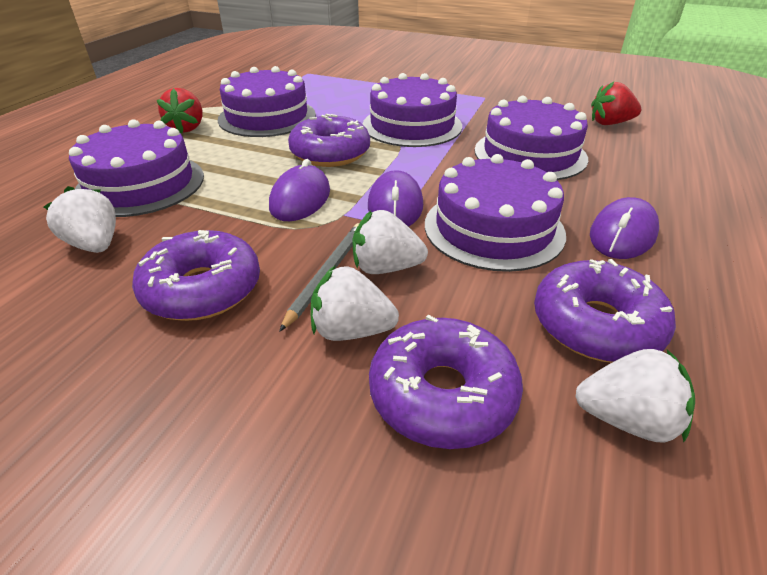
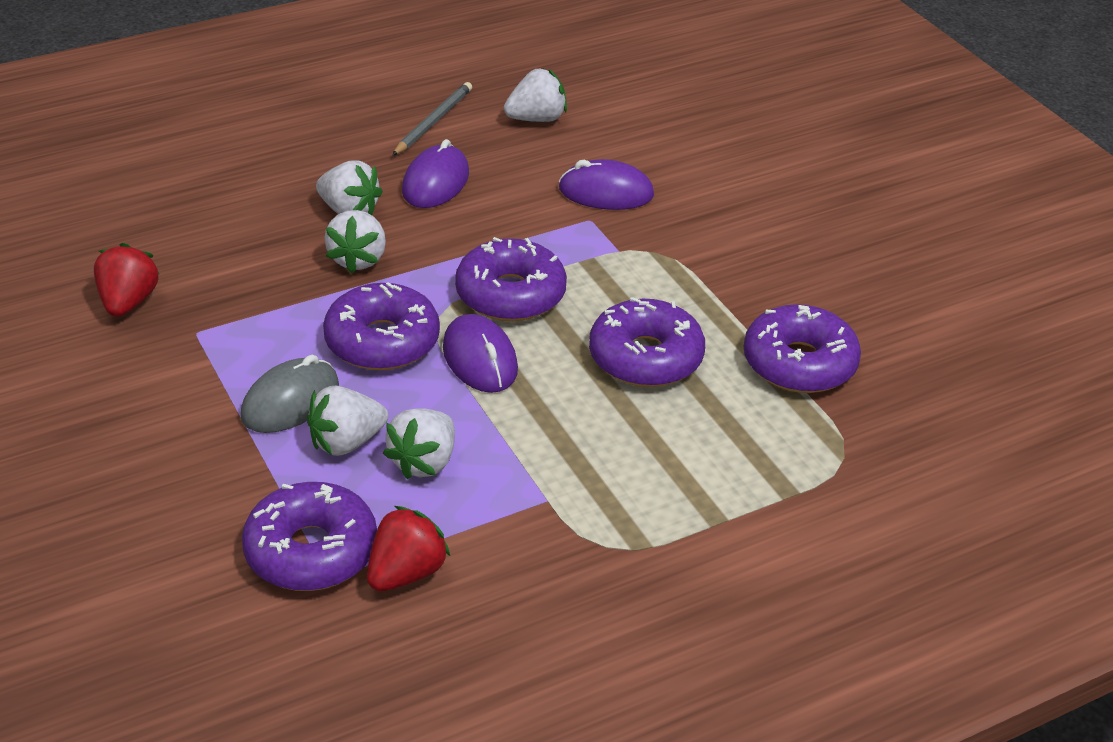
grey mouse: 0 -> 1
purple cake: 5 -> 0
purple donut: 4 -> 5
white strawberry: 4 -> 5

